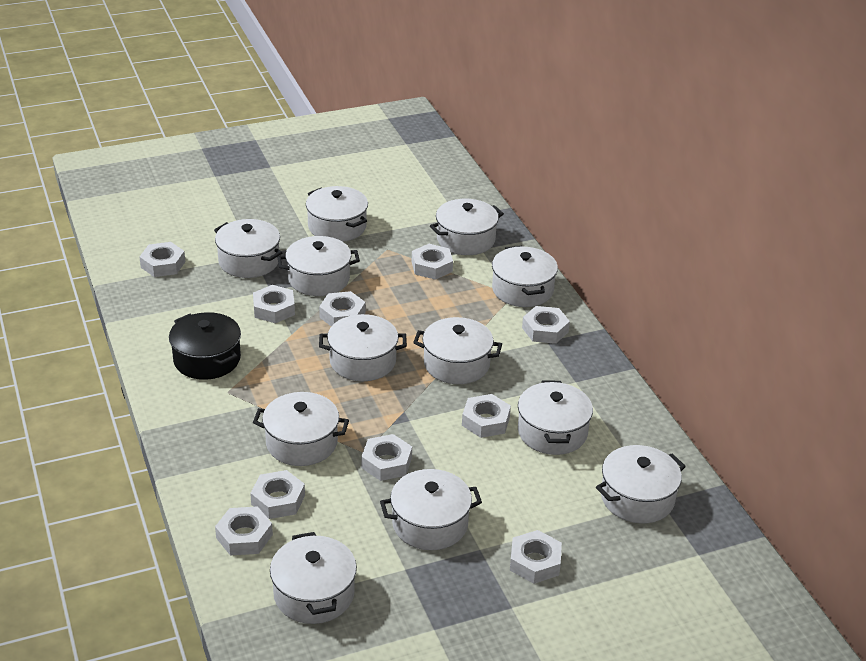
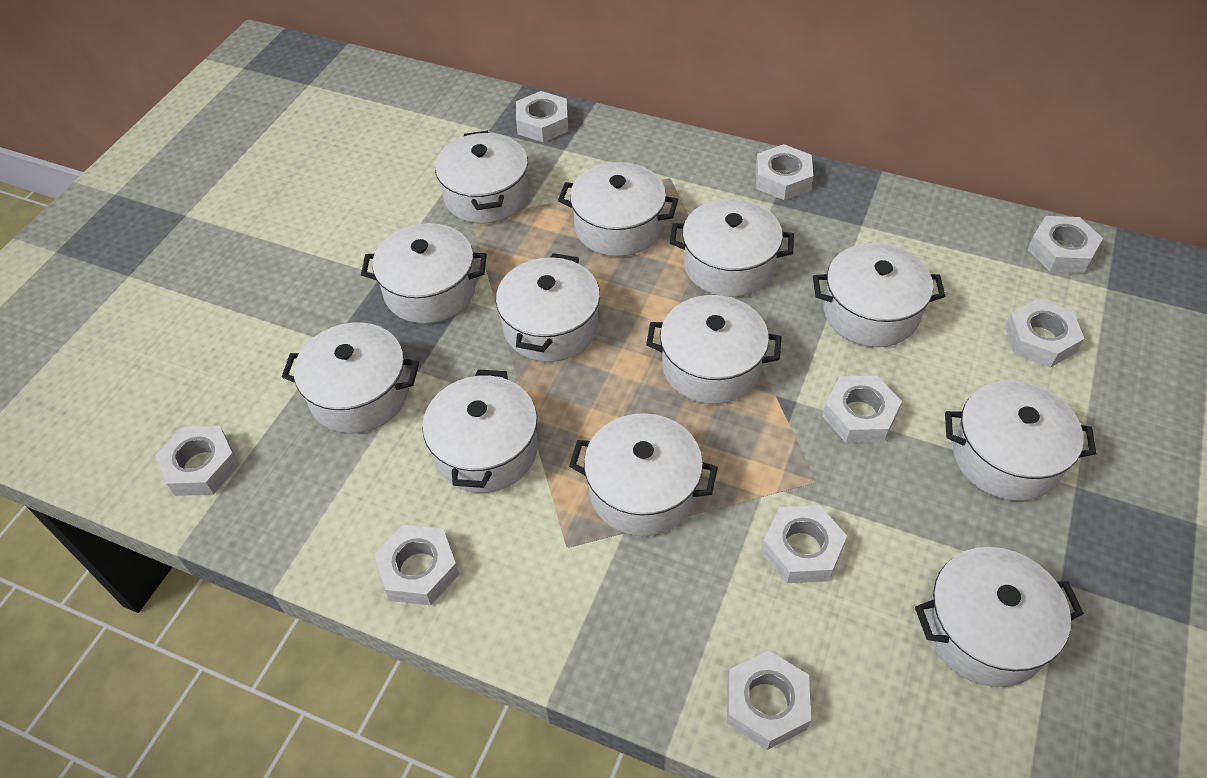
black pot: 1 -> 0
white nut: 10 -> 9

